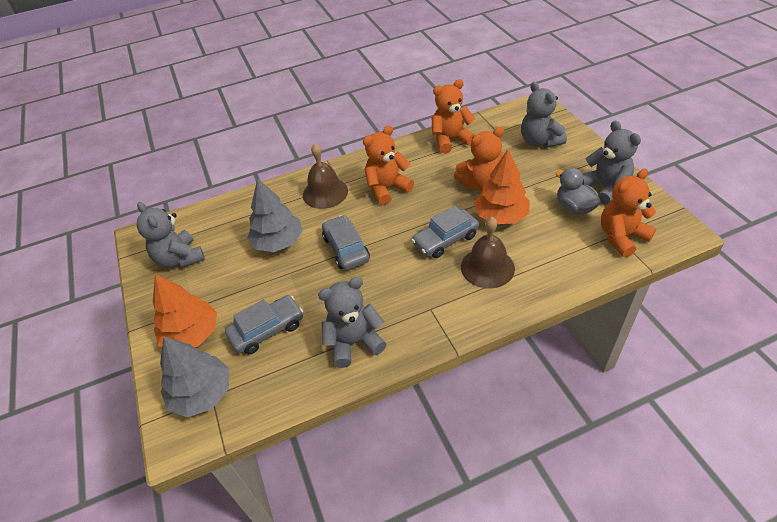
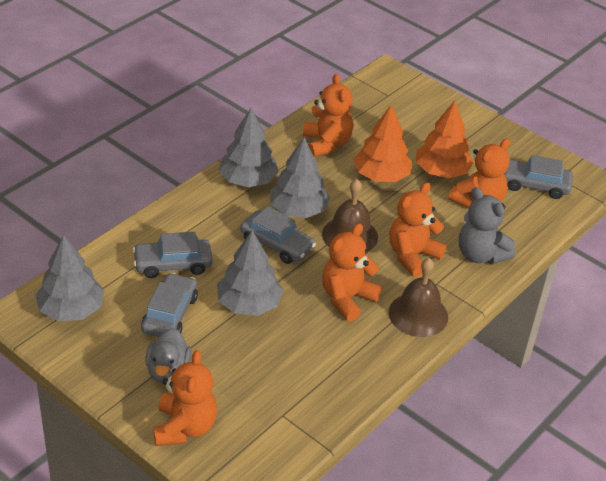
grey car: 3 -> 4
grey teddy bear: 4 -> 1
grey tree: 2 -> 4
orange teddy bear: 4 -> 5

